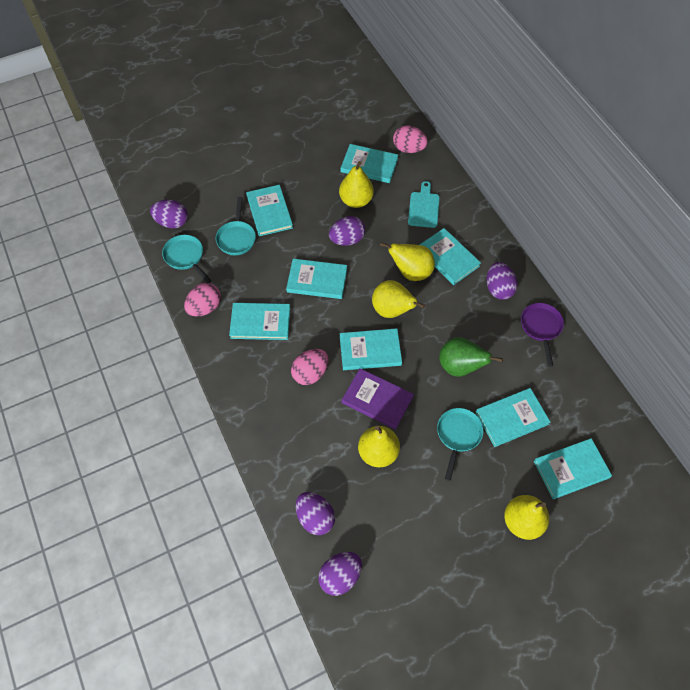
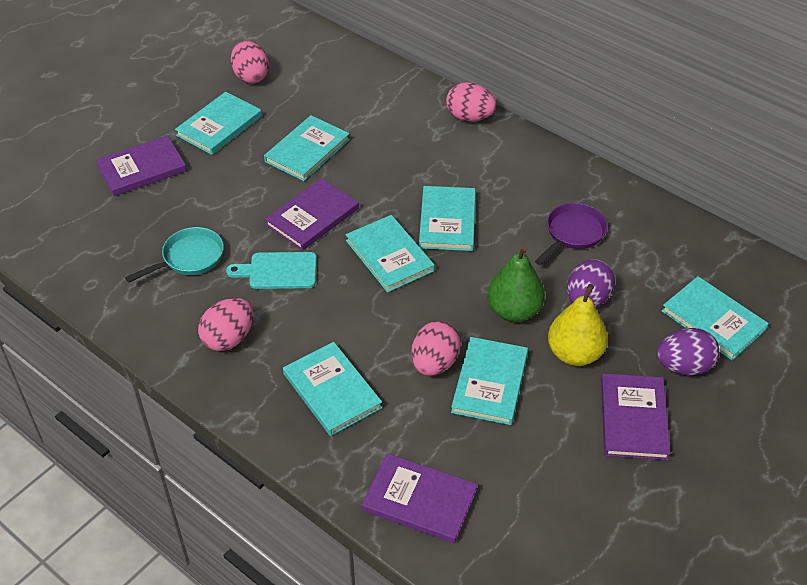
pink egg: 3 -> 4
purple book: 1 -> 4
purple egg: 5 -> 2
turquoise book: 8 -> 7
turquoise pan: 3 -> 1
yellow pear: 5 -> 1

